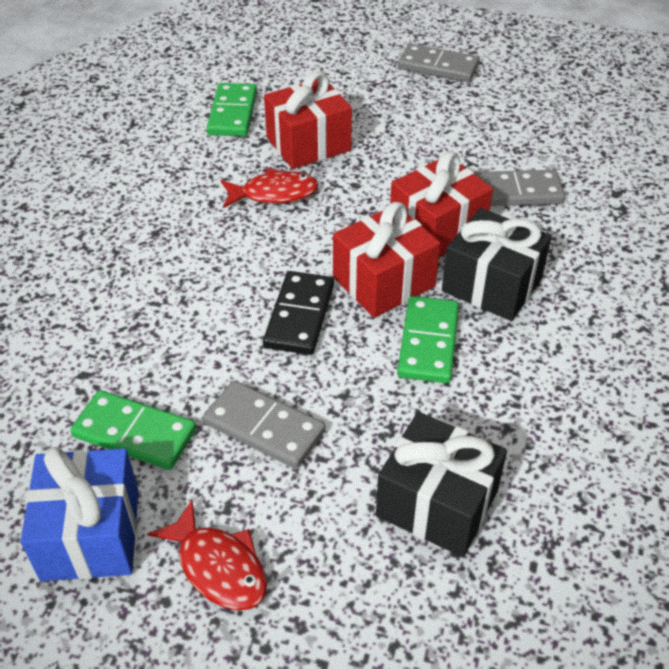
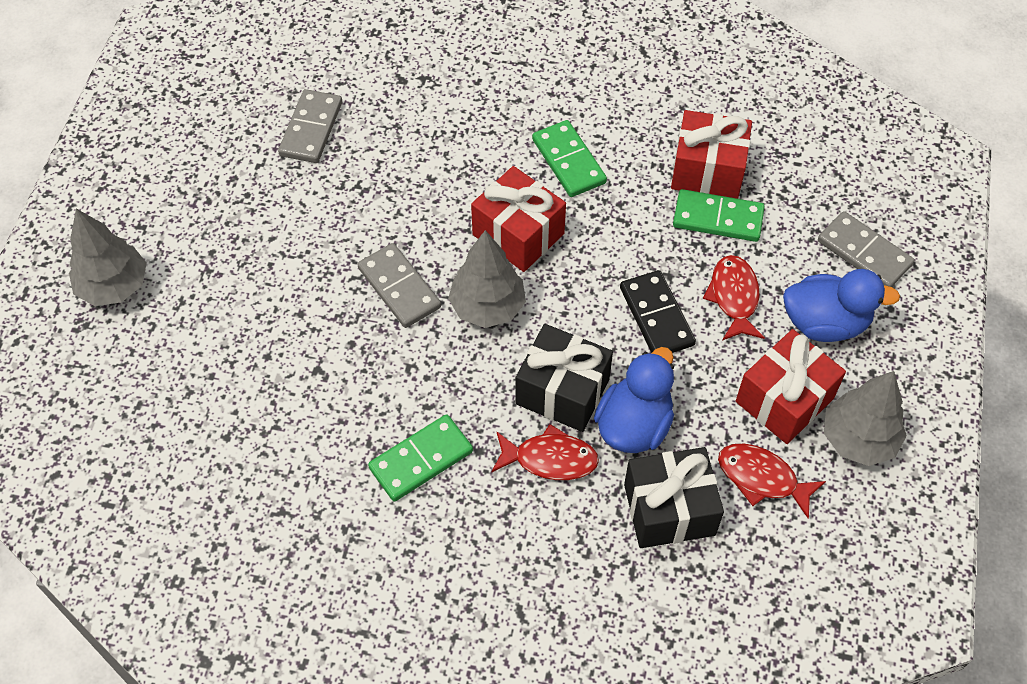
blue duck: 0 -> 2
blue gift: 1 -> 0
grey tree: 0 -> 3
red fish: 2 -> 3

